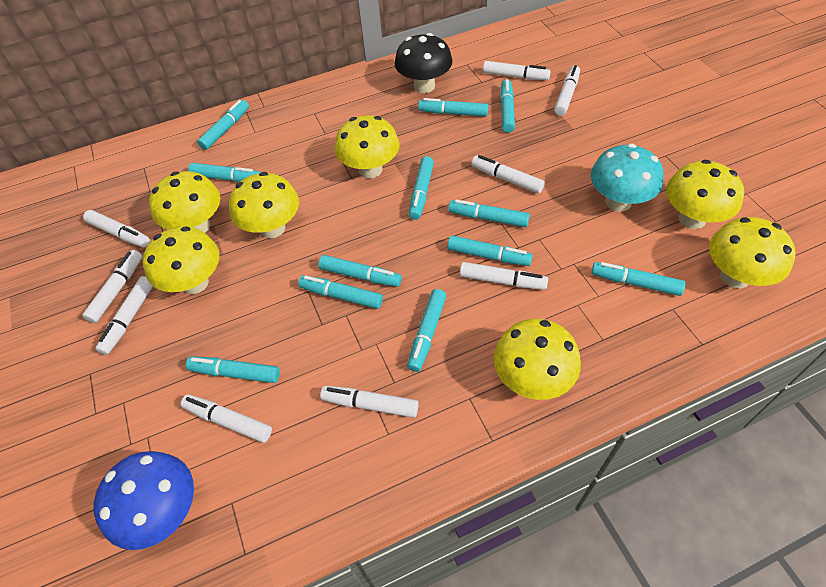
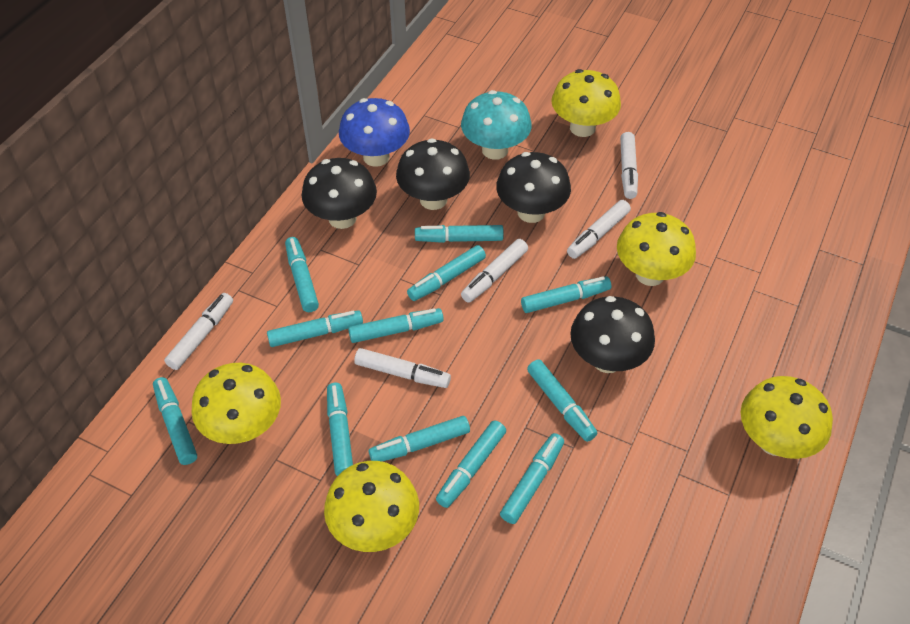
black mushroom: 1 -> 4
white marker: 9 -> 5
yellow mushroom: 7 -> 5

